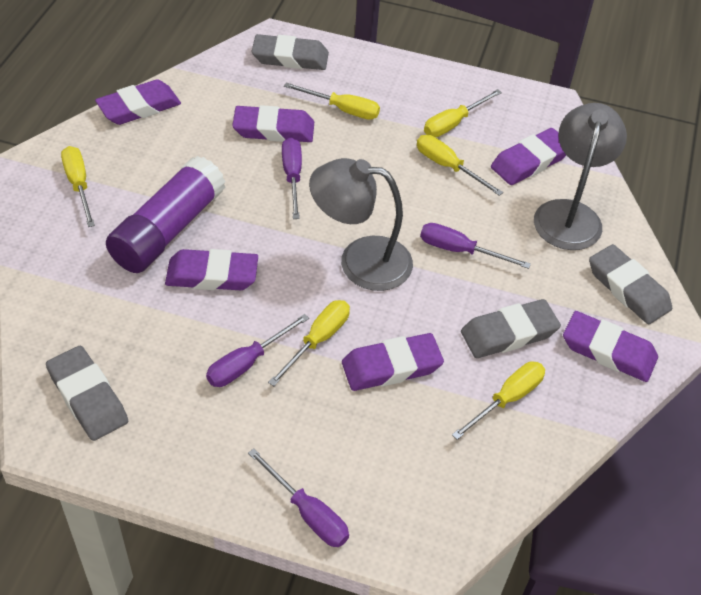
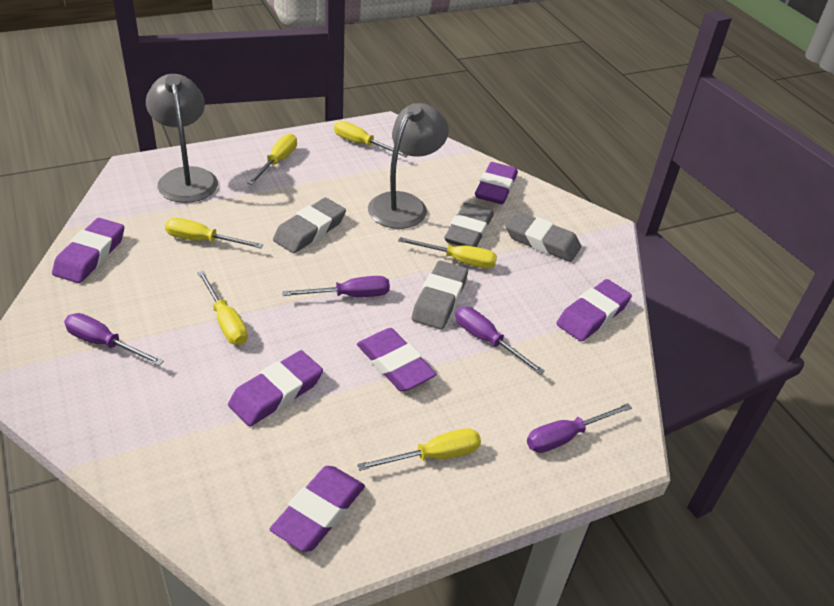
purple glue stick: 1 -> 0

